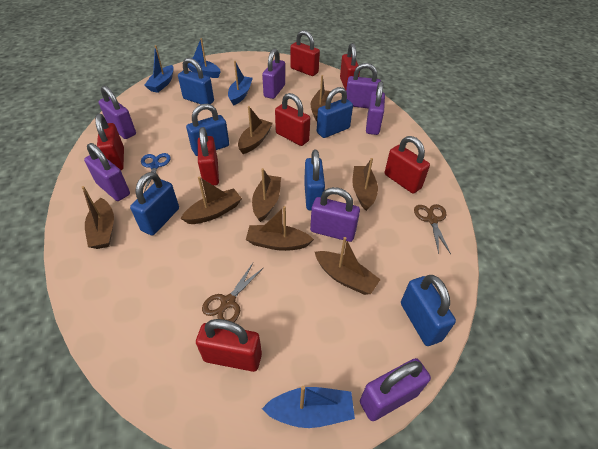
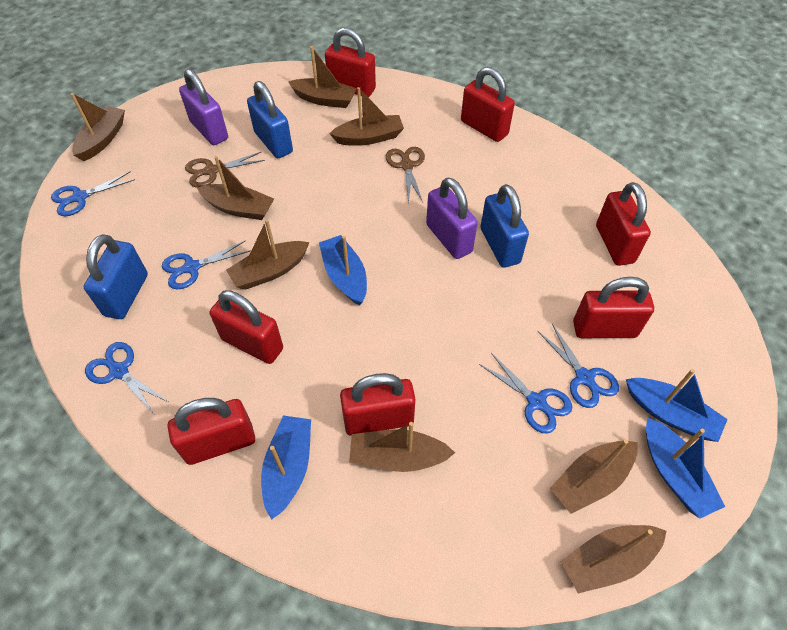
blue padlock: 6 -> 3
blue scissors: 1 -> 5
purple padlock: 7 -> 2

